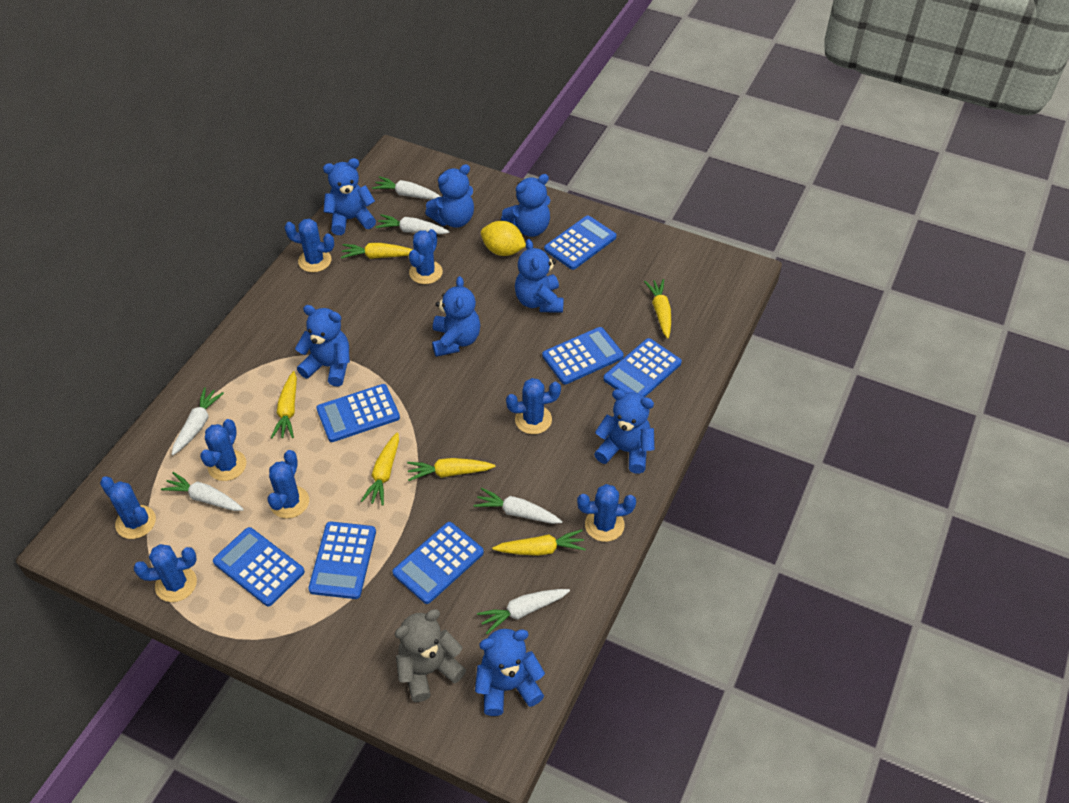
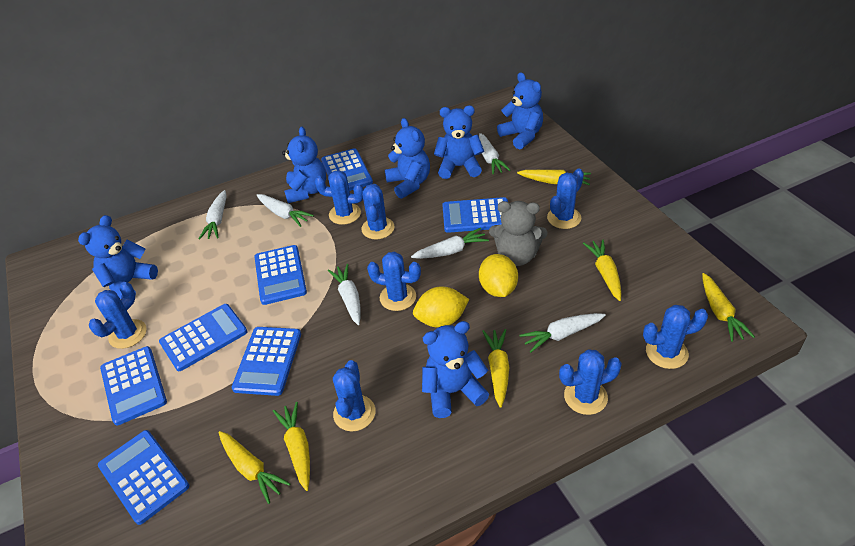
blue teddy bear: 8 -> 6
yellow lemon: 1 -> 2

